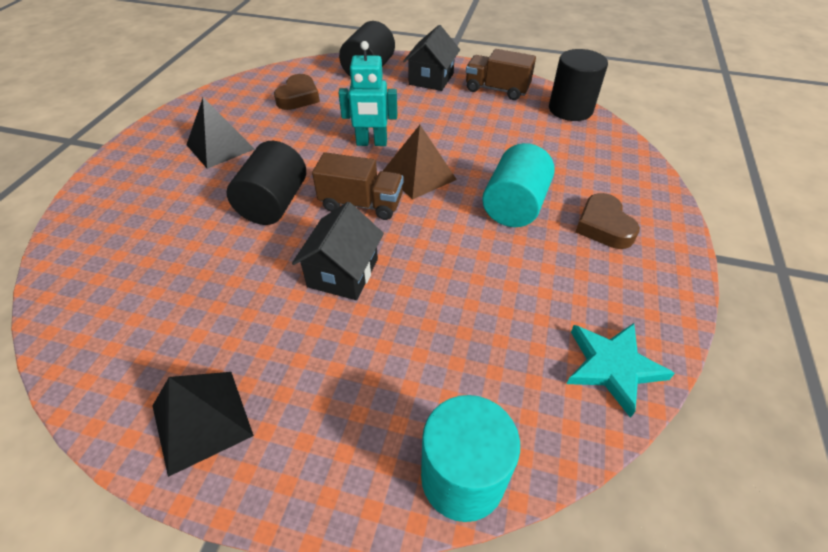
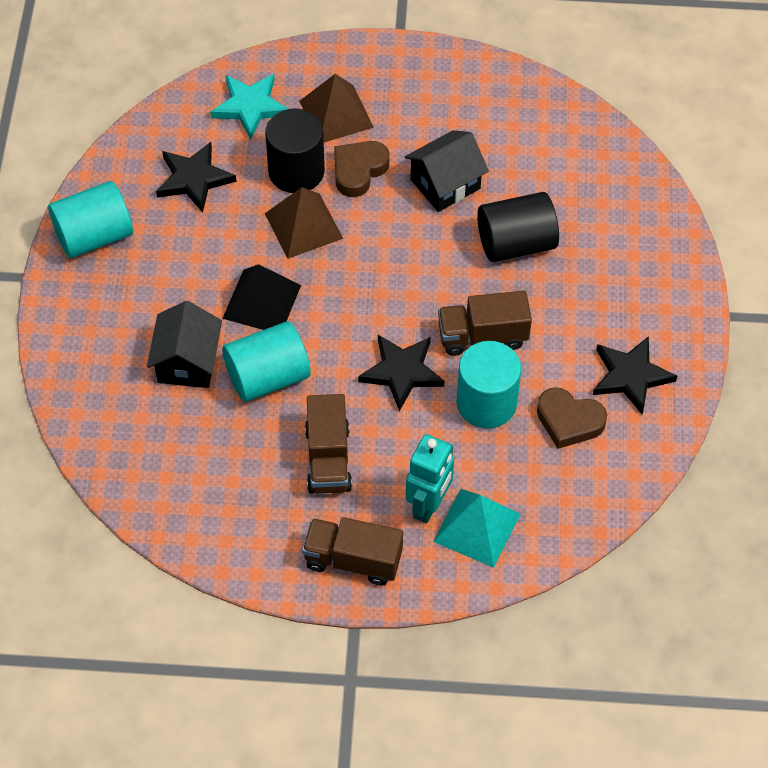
black cylinder: 3 -> 2
black pyramid: 2 -> 1
black star: 0 -> 3
brown pyramid: 1 -> 2
brown truck: 2 -> 3
turquoise cylinder: 2 -> 3
turquoise pyramid: 0 -> 1

